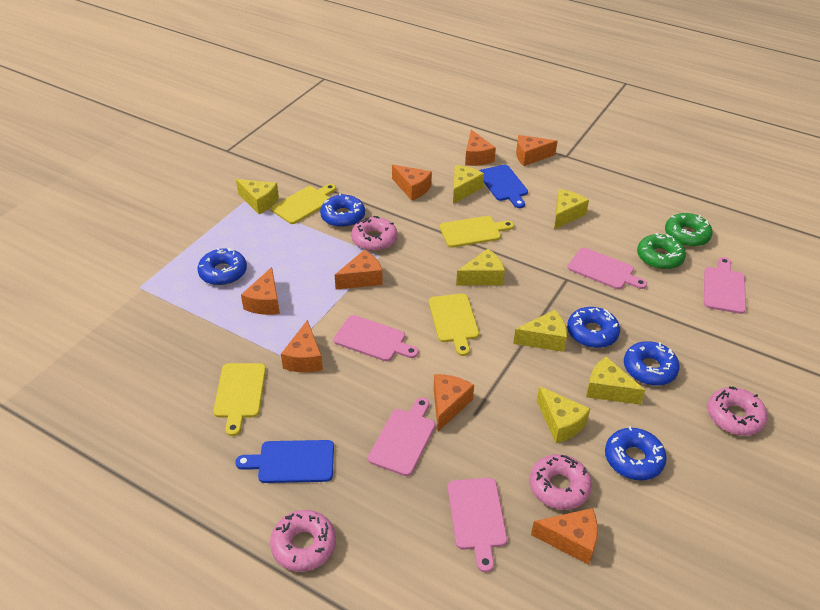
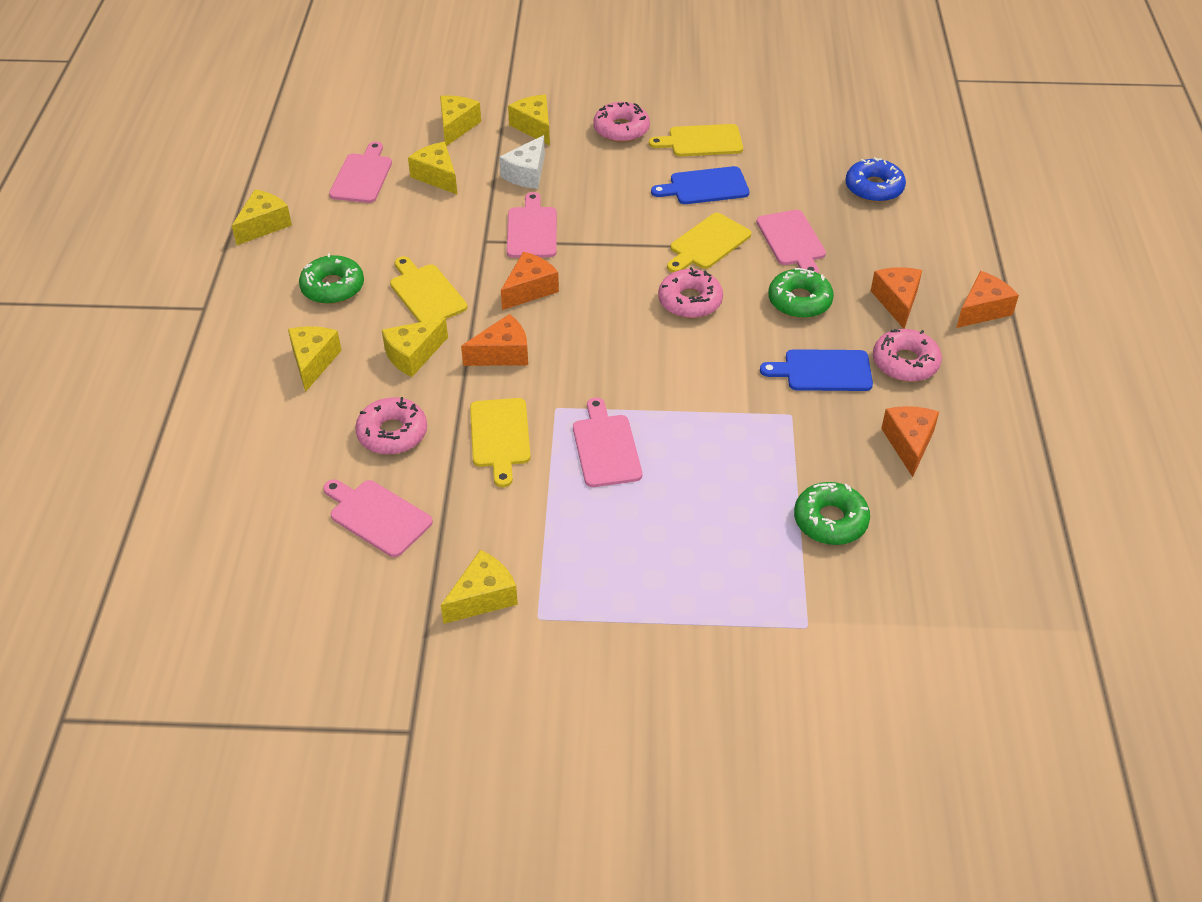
blue donut: 5 -> 1
green donut: 2 -> 3
orange cheese: 8 -> 5
white cheese: 0 -> 1

